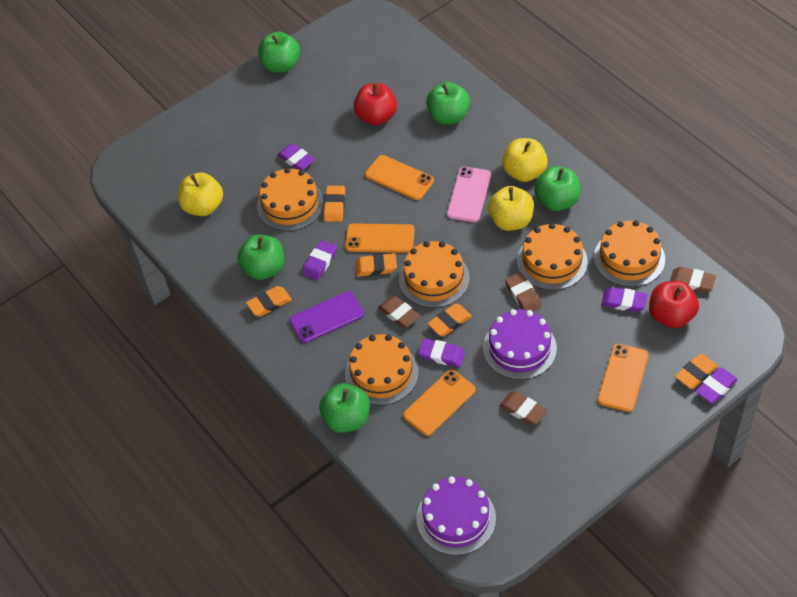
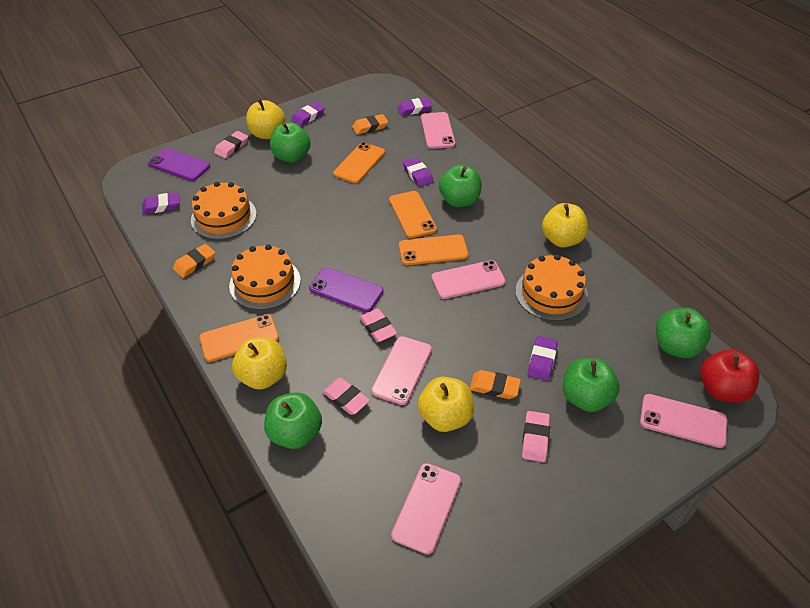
brown eraser: 4 -> 0
orange cake: 5 -> 3
orange eraser: 5 -> 3
pink eraser: 0 -> 4
pink phone: 1 -> 5
purple cake: 2 -> 0
purple phone: 1 -> 2
red apple: 2 -> 1
yellow apple: 3 -> 4

